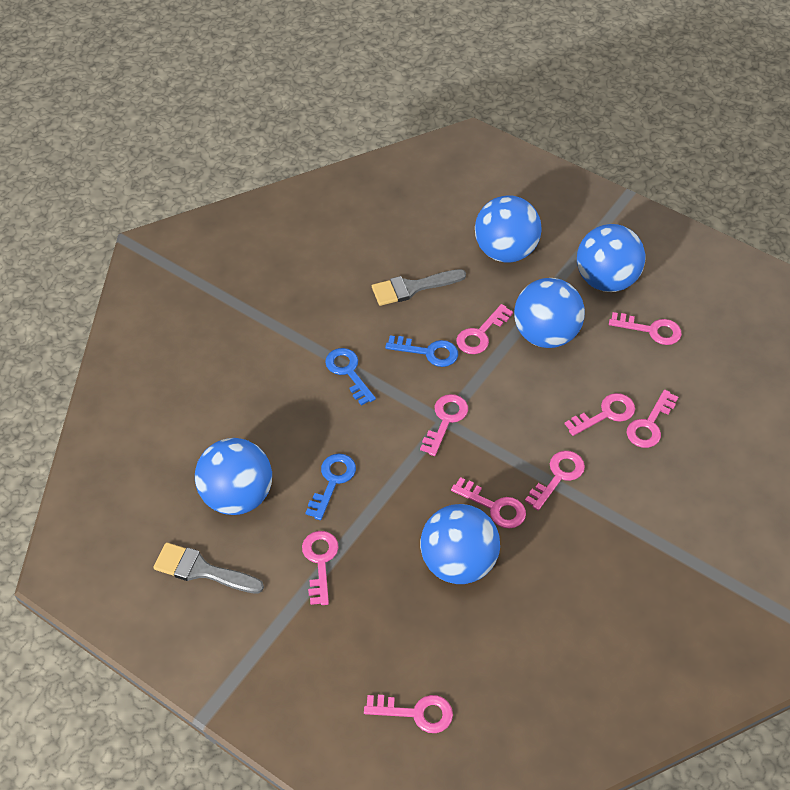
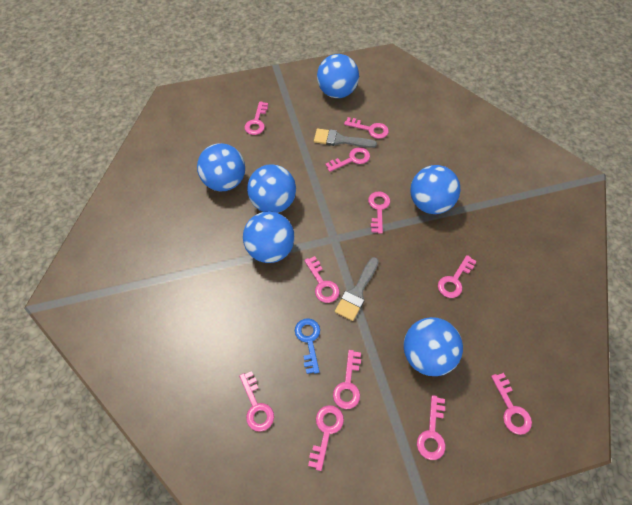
blue ball: 5 -> 6
blue key: 3 -> 1
pink key: 9 -> 11

